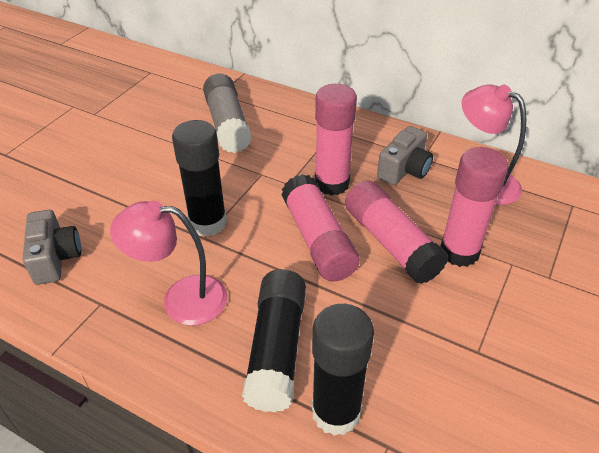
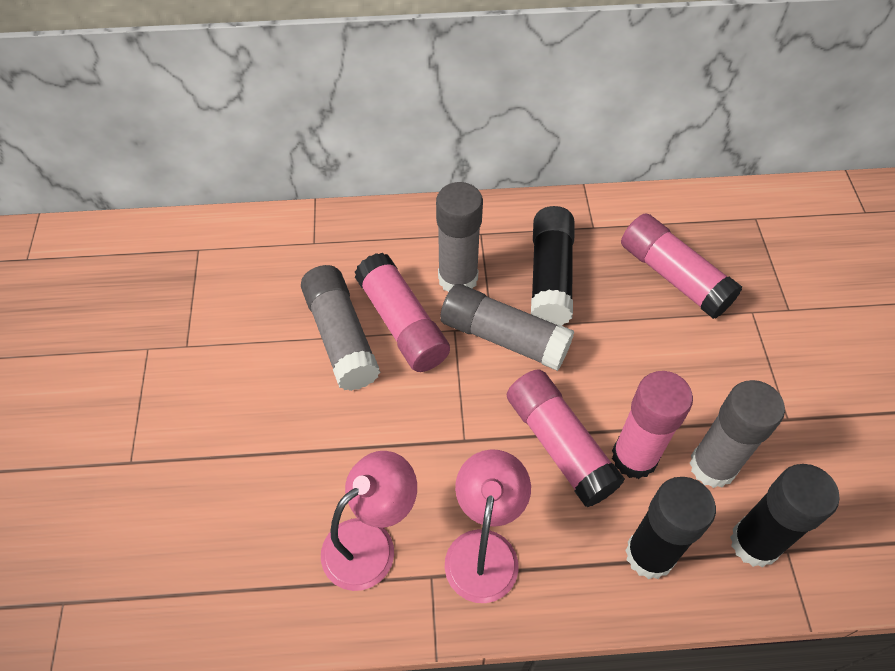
grey camera: 2 -> 0
grey glue stick: 1 -> 4

